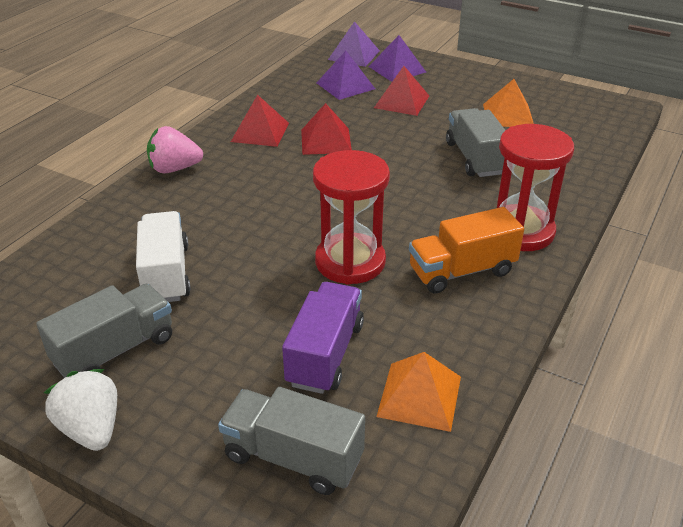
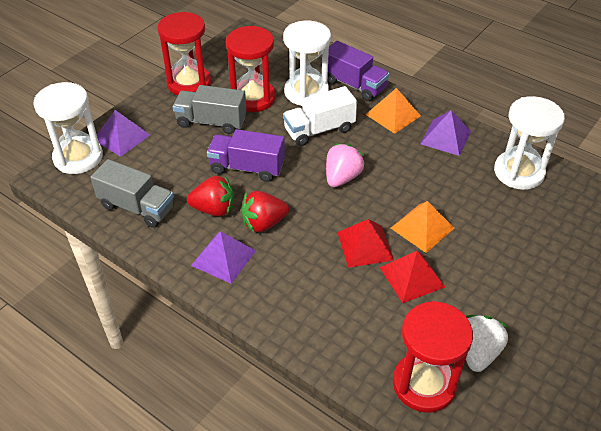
grey truck: 3 -> 2
orange truck: 1 -> 0
purple truck: 1 -> 2
red hourglass: 2 -> 3
red pyramid: 3 -> 2
red strawberry: 0 -> 2
white hourglass: 0 -> 3

